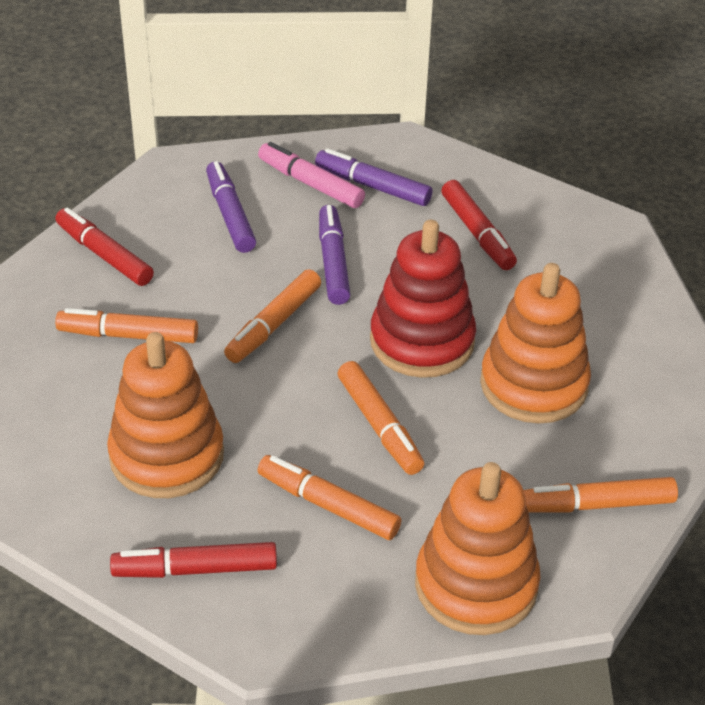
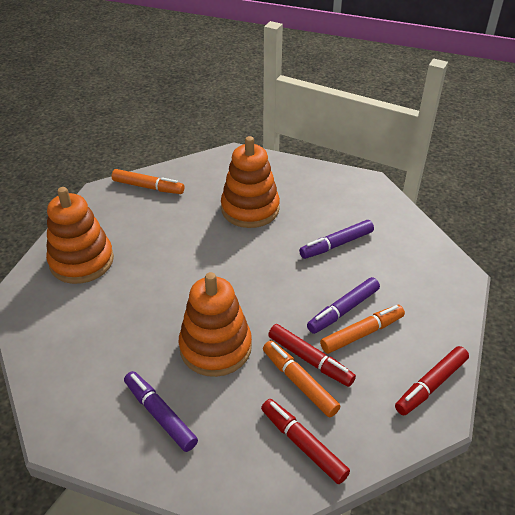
orange marker: 5 -> 3
pink marker: 1 -> 0
red stacking toy: 1 -> 0

